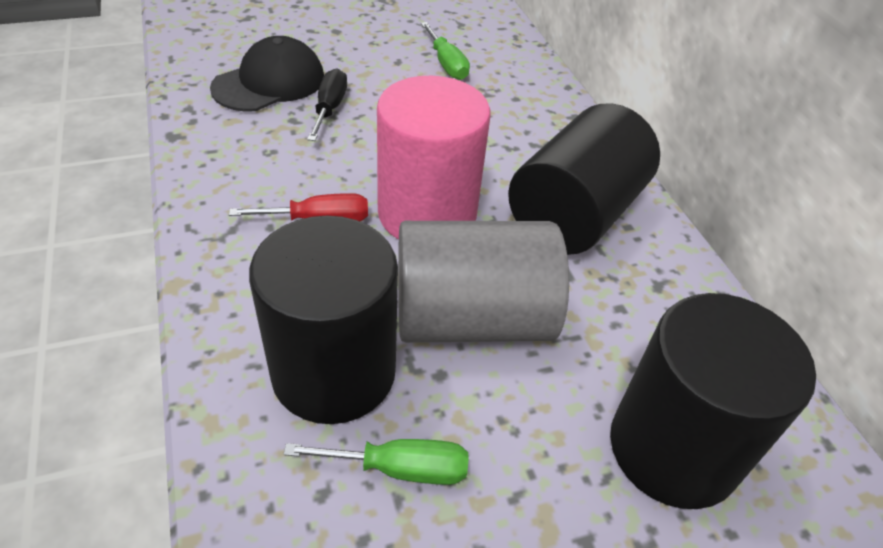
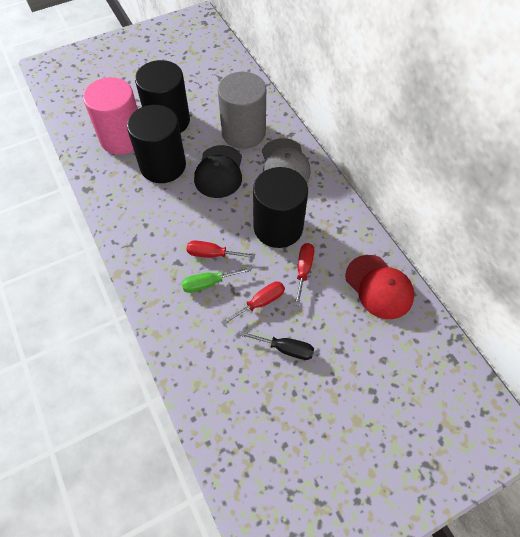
green screwdriver: 2 -> 1
grey cap: 0 -> 1
red cap: 0 -> 1
red screwdriver: 1 -> 3

